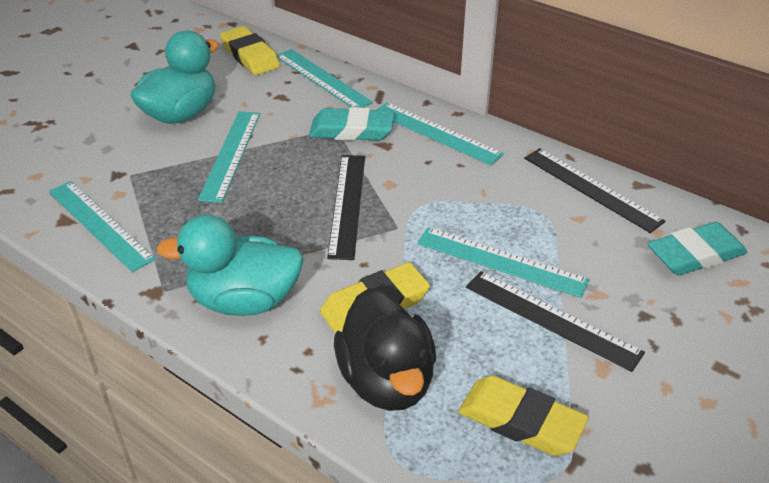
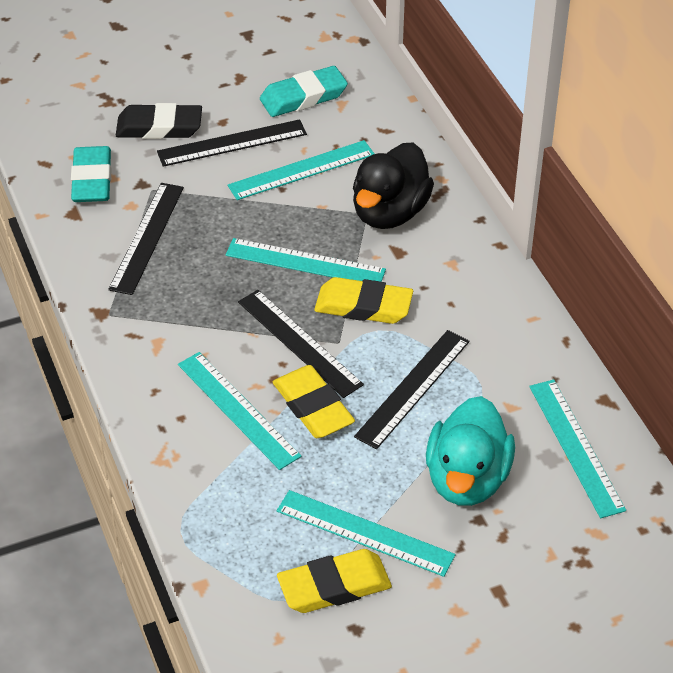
black eraser: 0 -> 1
black ruler: 3 -> 4
turquoise duck: 2 -> 1

